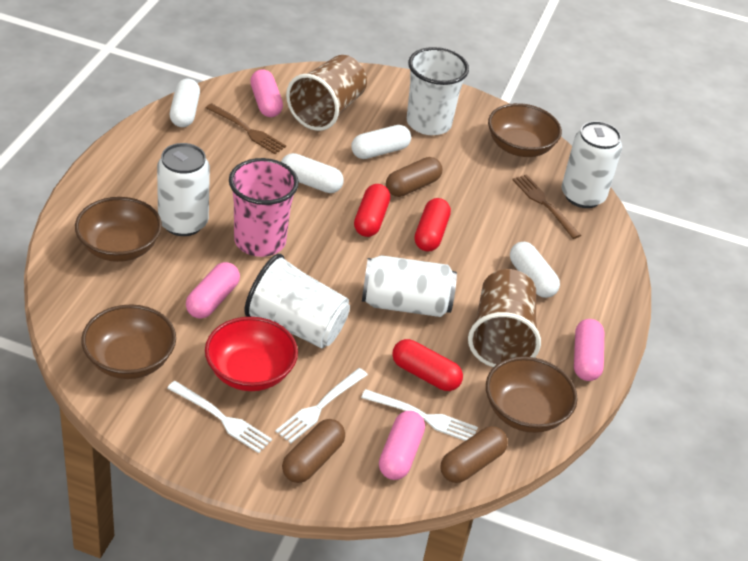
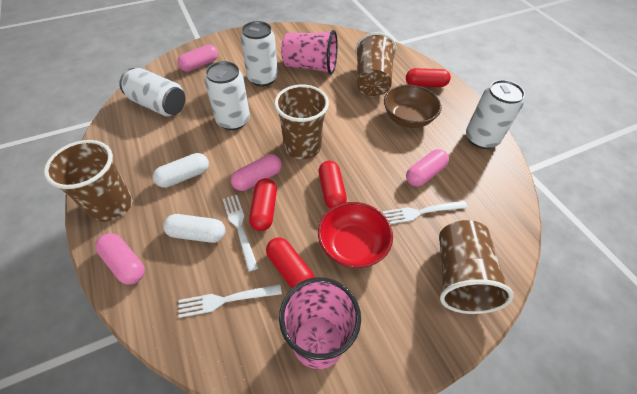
brown bowl: 4 -> 1
brown capsule: 3 -> 0
brown cup: 2 -> 4
brown fork: 2 -> 0
pink cup: 1 -> 2
red capsule: 3 -> 4
white can: 3 -> 4
white capsule: 4 -> 2
white cup: 2 -> 0

